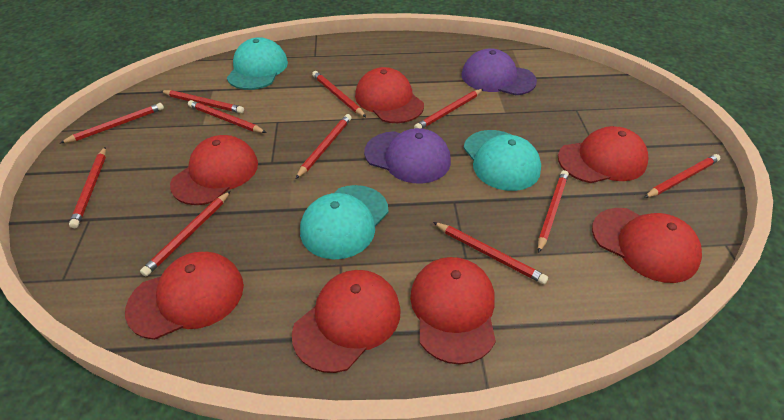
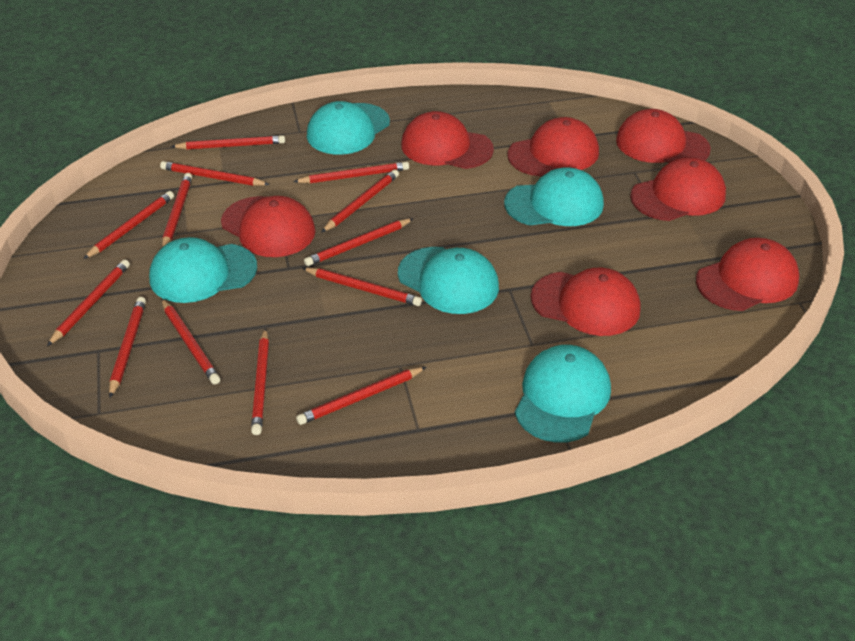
purple cap: 2 -> 0
red pencil: 11 -> 13
turquoise cap: 3 -> 5

